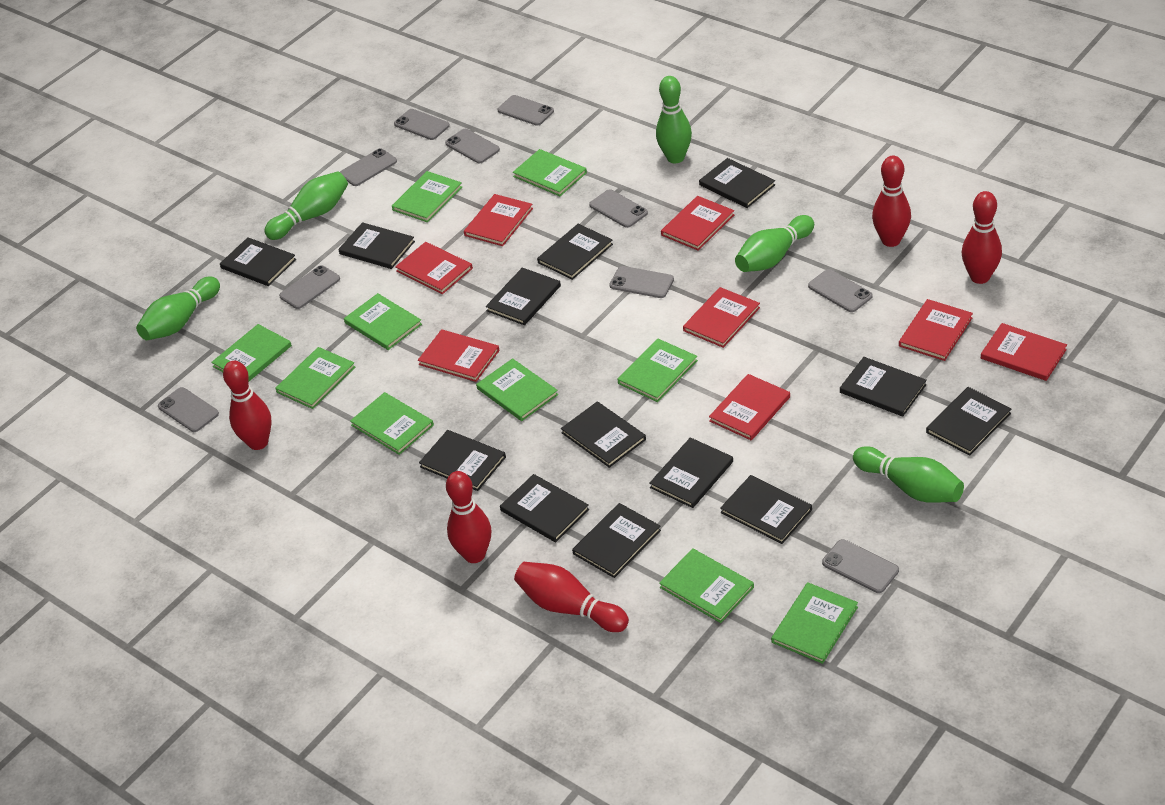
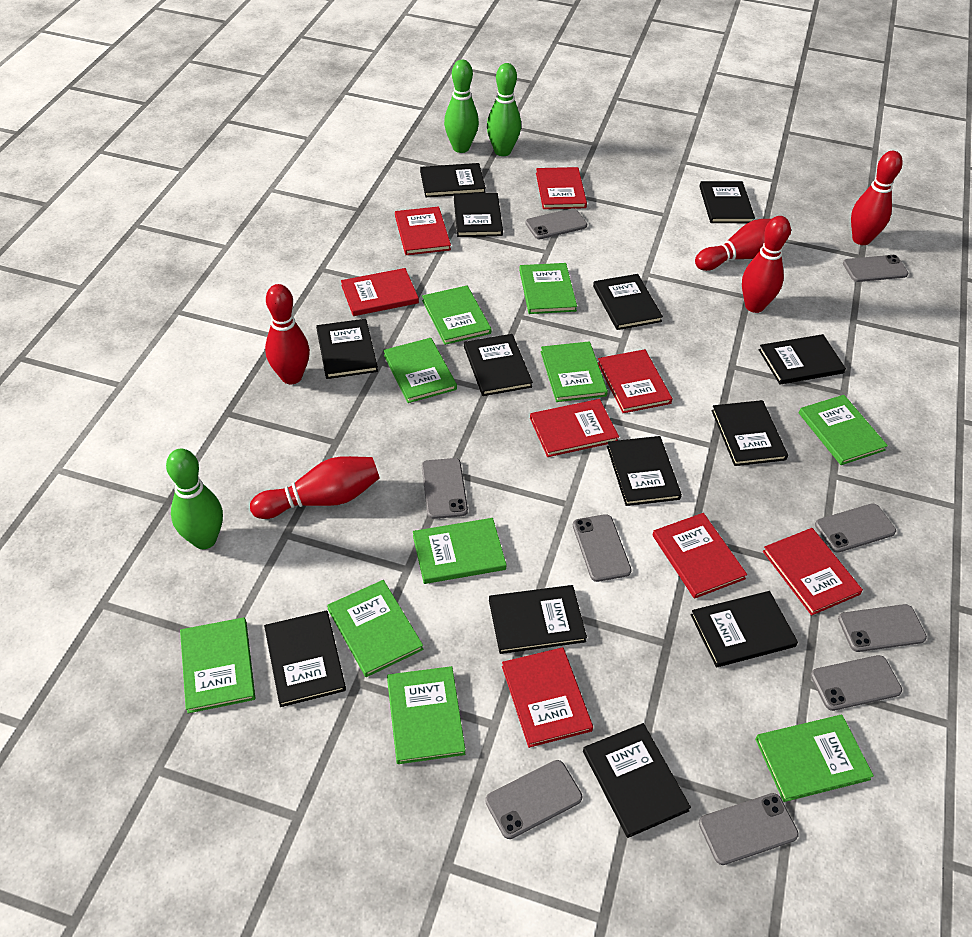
green bowling pin: 5 -> 3
grey phone: 10 -> 9

